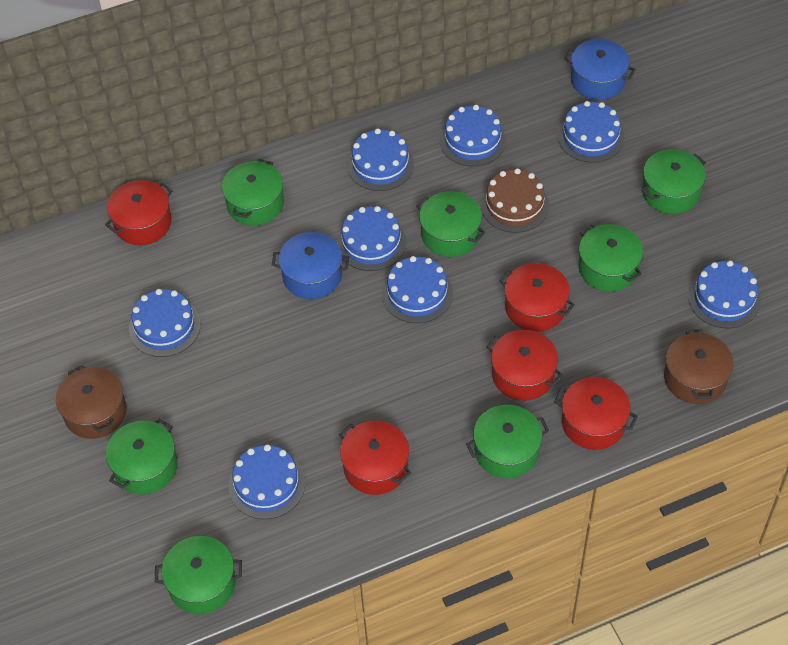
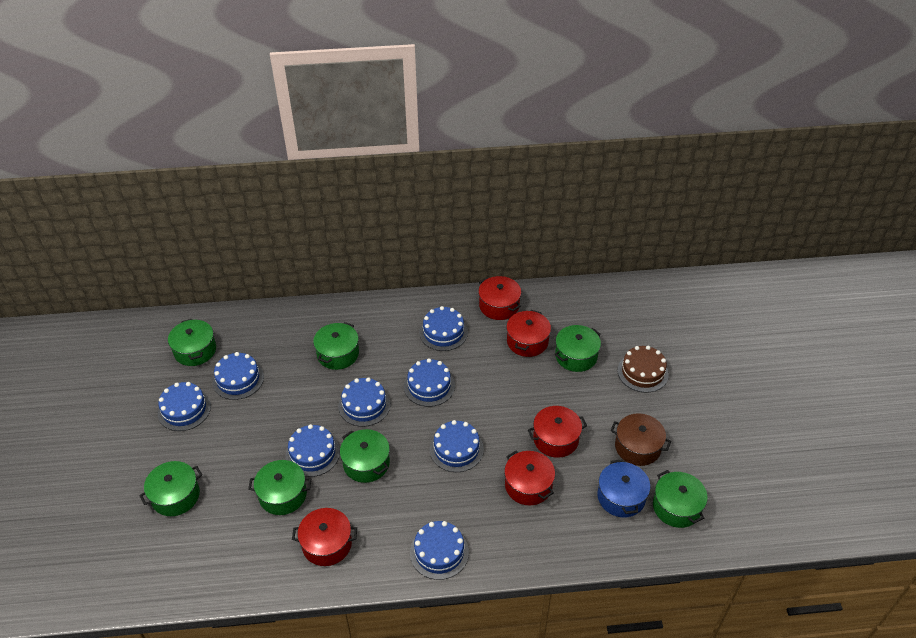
blue pot: 2 -> 1
brown pot: 2 -> 1

